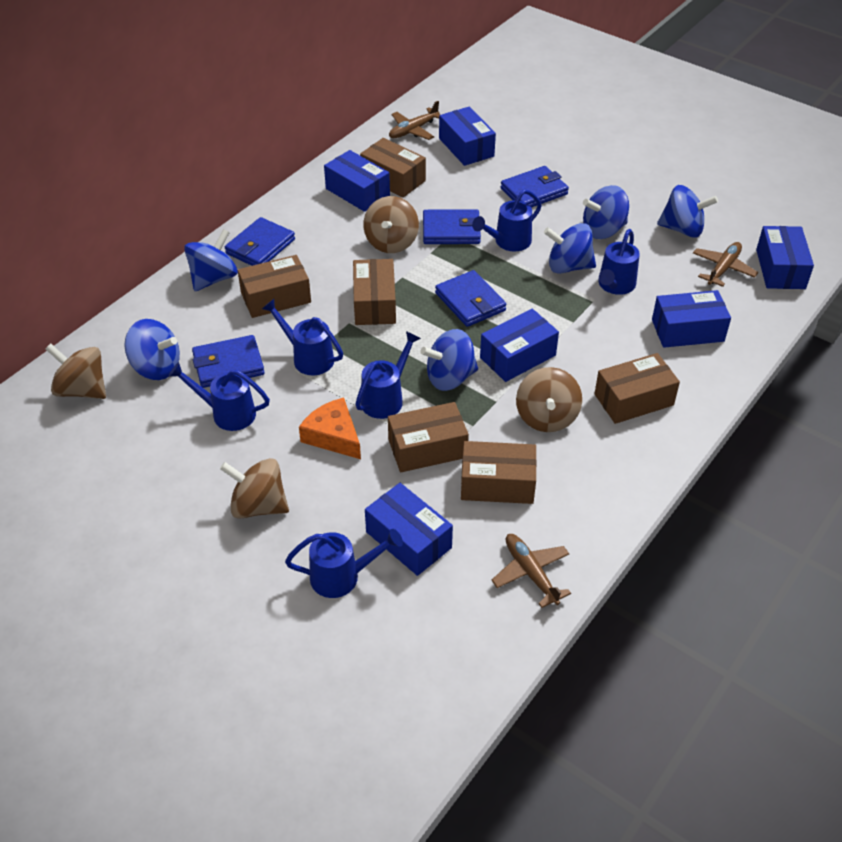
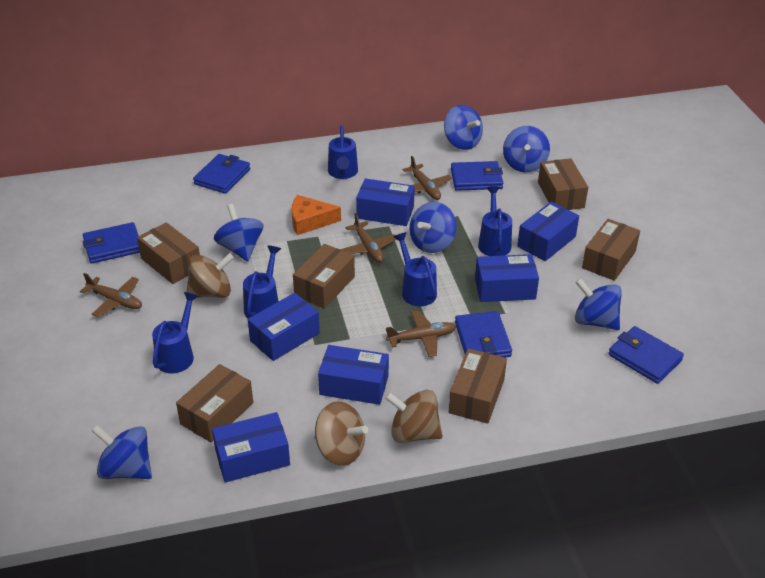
blue watering can: 6 -> 5
brown plane: 3 -> 4
brown spinning top: 4 -> 3

